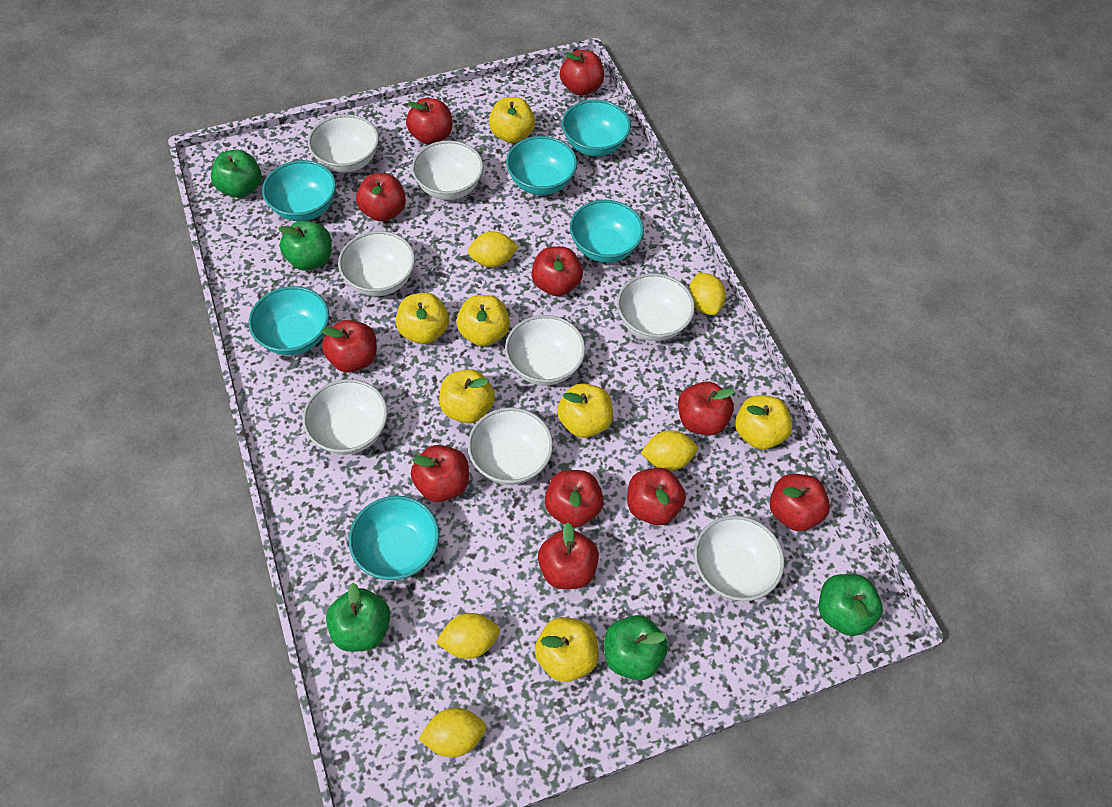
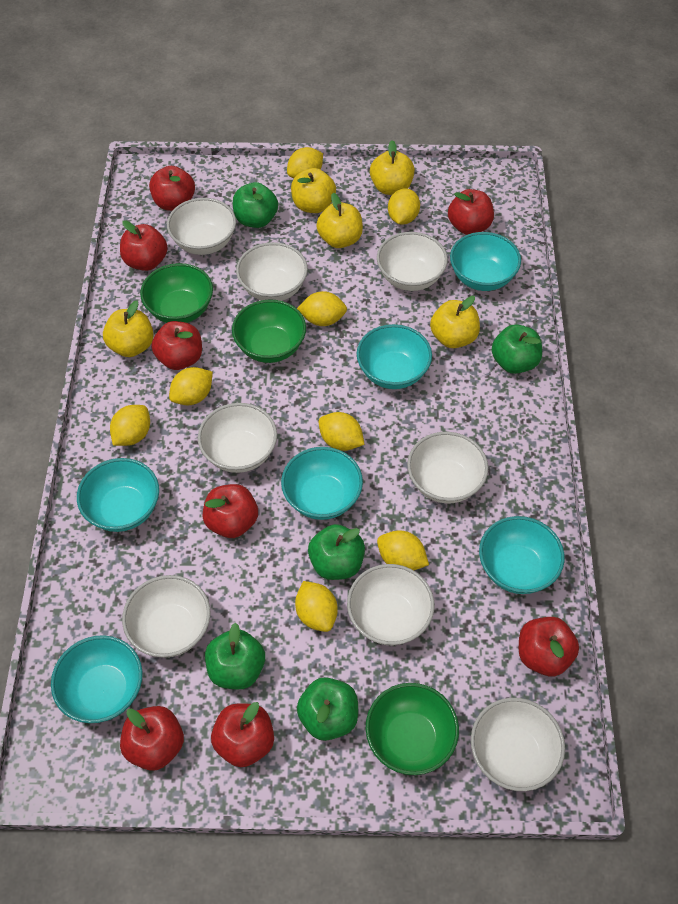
green bowl: 0 -> 3
red apple: 11 -> 8
yellow apple: 7 -> 5
yellow lemon: 5 -> 8

